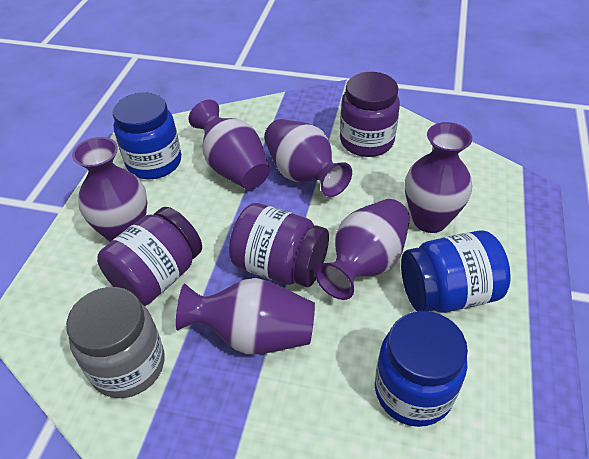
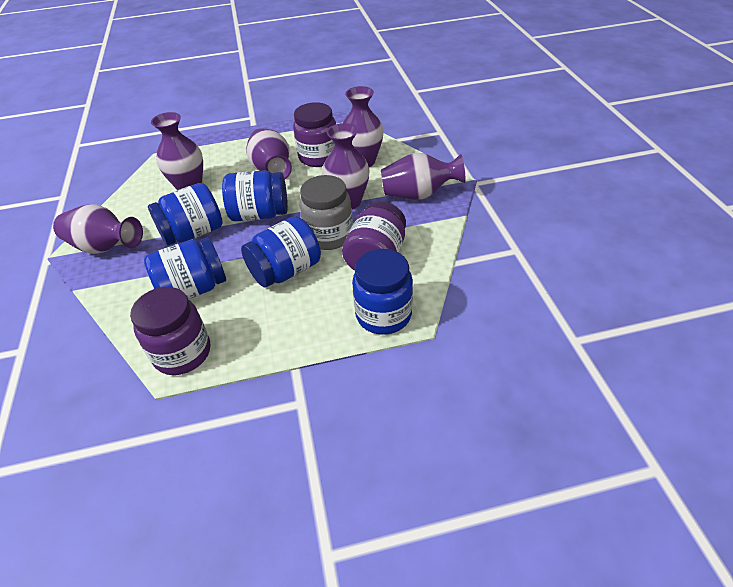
blue jar: 3 -> 5

